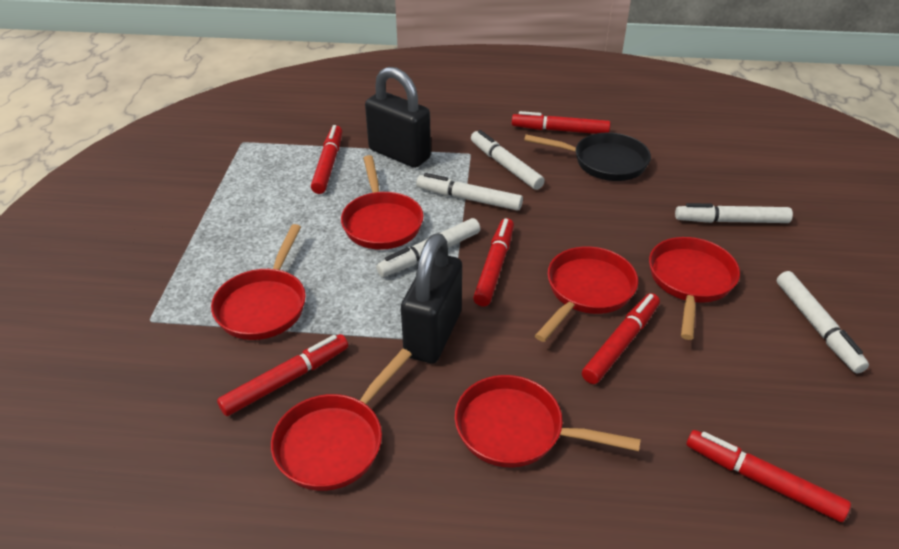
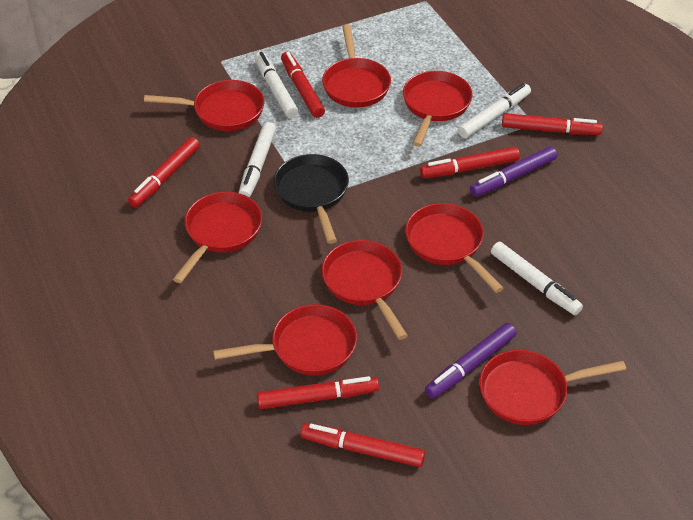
black padlock: 2 -> 0
purple marker: 0 -> 2
red pan: 6 -> 8
white marker: 5 -> 4

